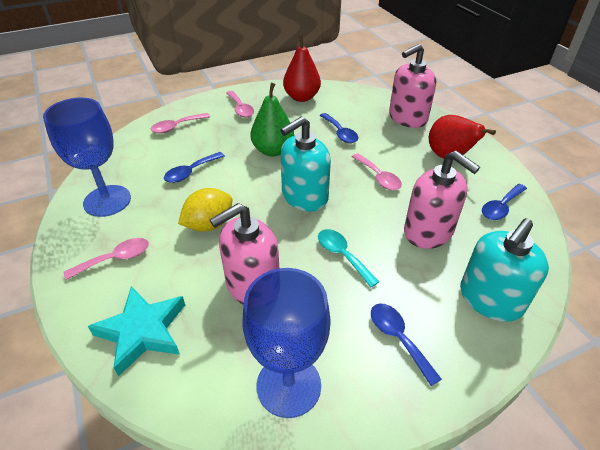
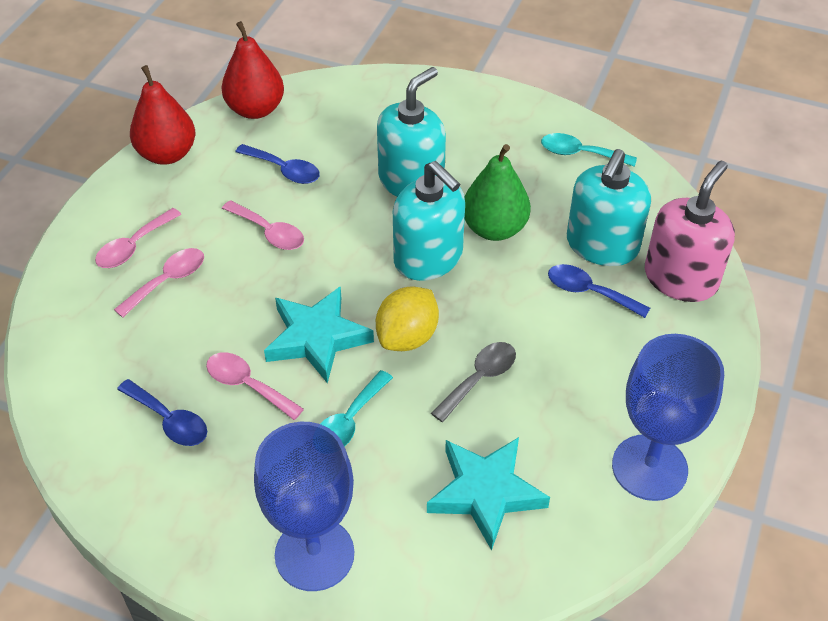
blue spoon: 4 -> 3
grey spoon: 0 -> 1
pink soap dispenser: 3 -> 1
turquoise soap dispenser: 2 -> 3
turquoise spoon: 1 -> 2
turquoise star: 1 -> 2

